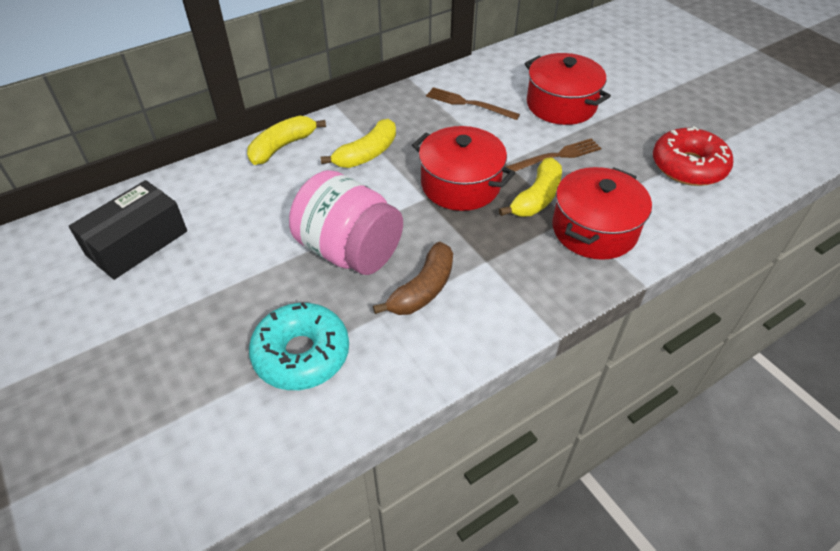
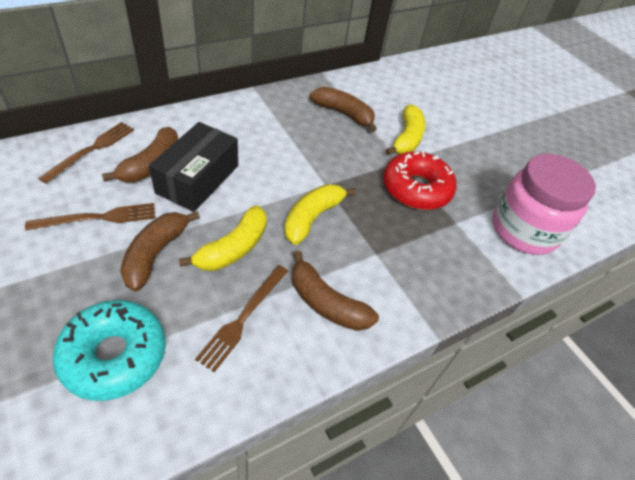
brown banana: 1 -> 4
brown fork: 2 -> 3
red pot: 3 -> 0

